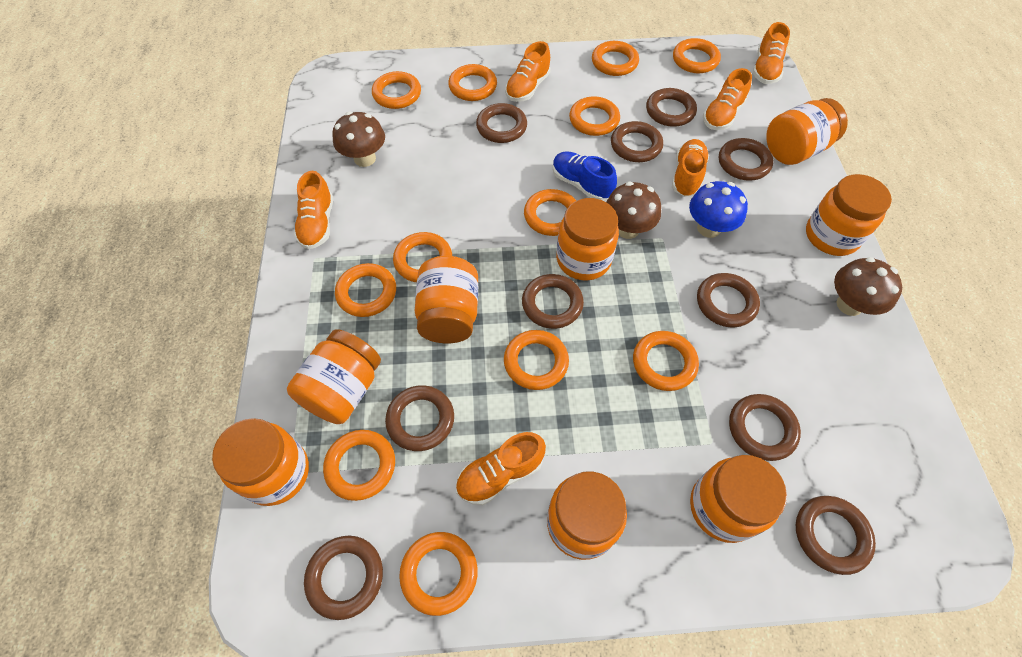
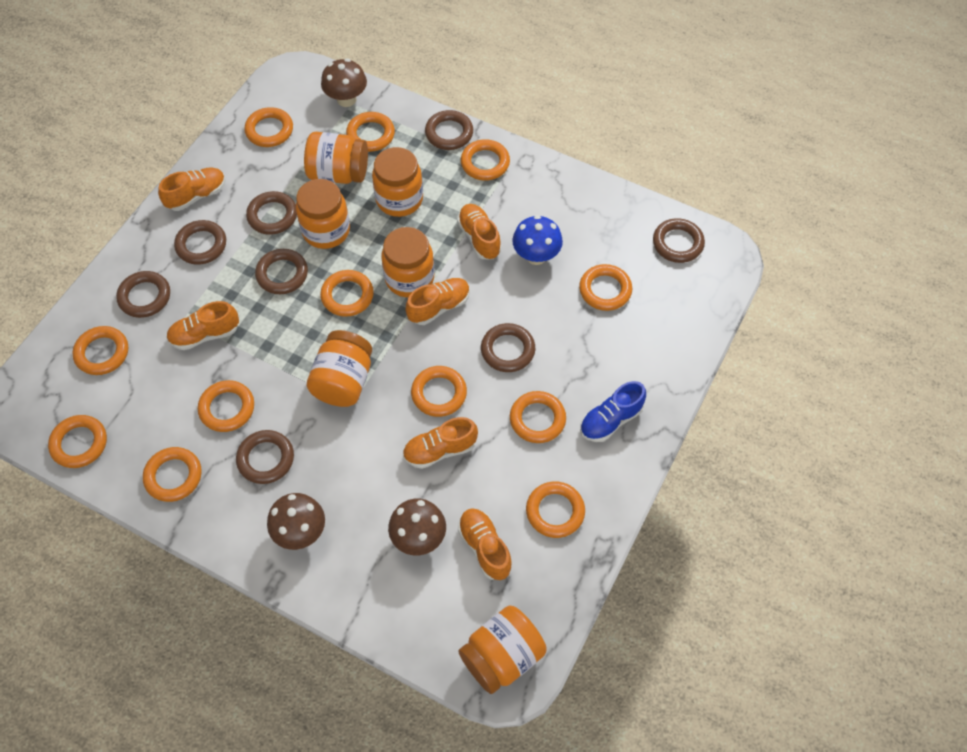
brown ring: 10 -> 8
orange jar: 8 -> 6

